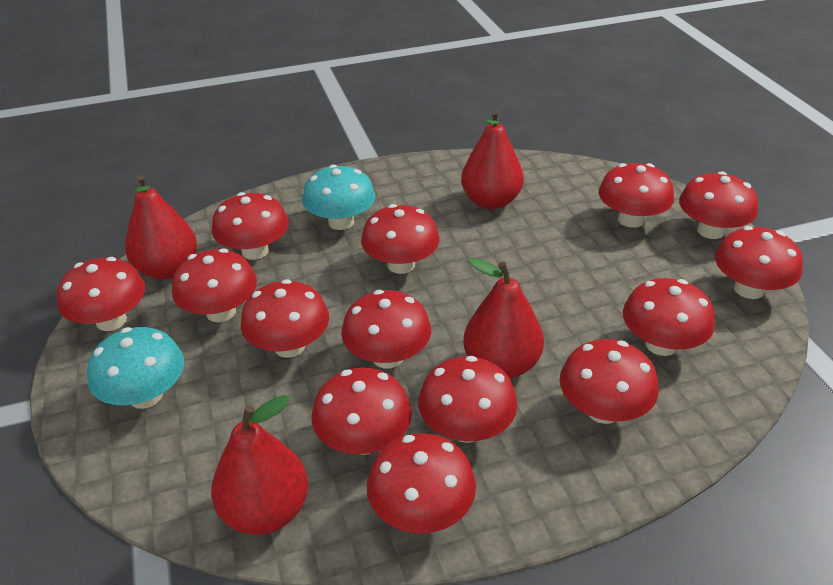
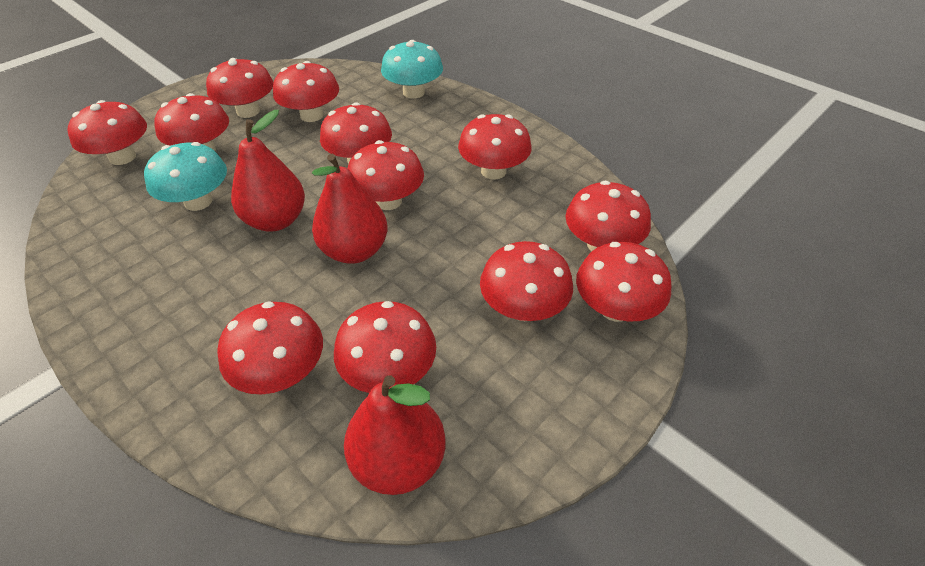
red mushroom: 14 -> 12
red pear: 4 -> 3

